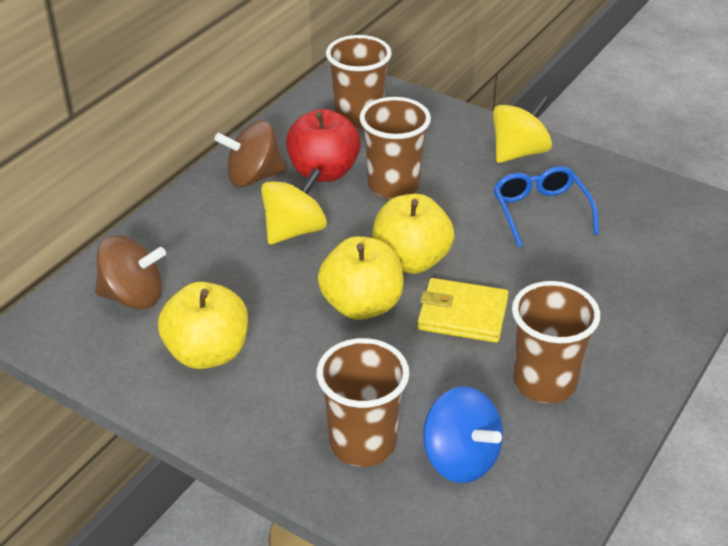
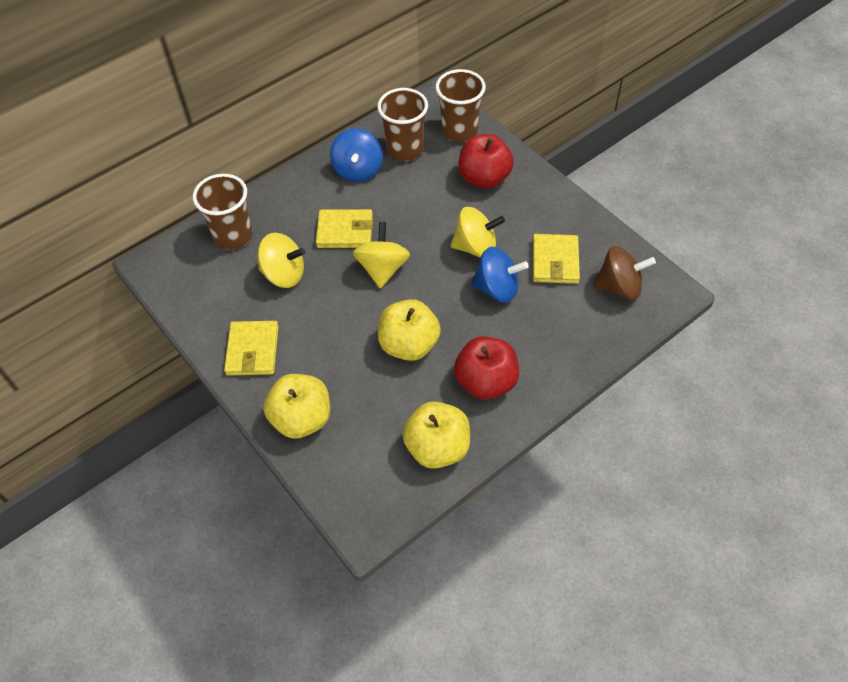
blue glasses: 1 -> 0
blue spinning top: 1 -> 2
brown cup: 4 -> 3
brown spinning top: 2 -> 1
red apple: 1 -> 2
yellow spinning top: 2 -> 3
yellow wallet: 1 -> 3

